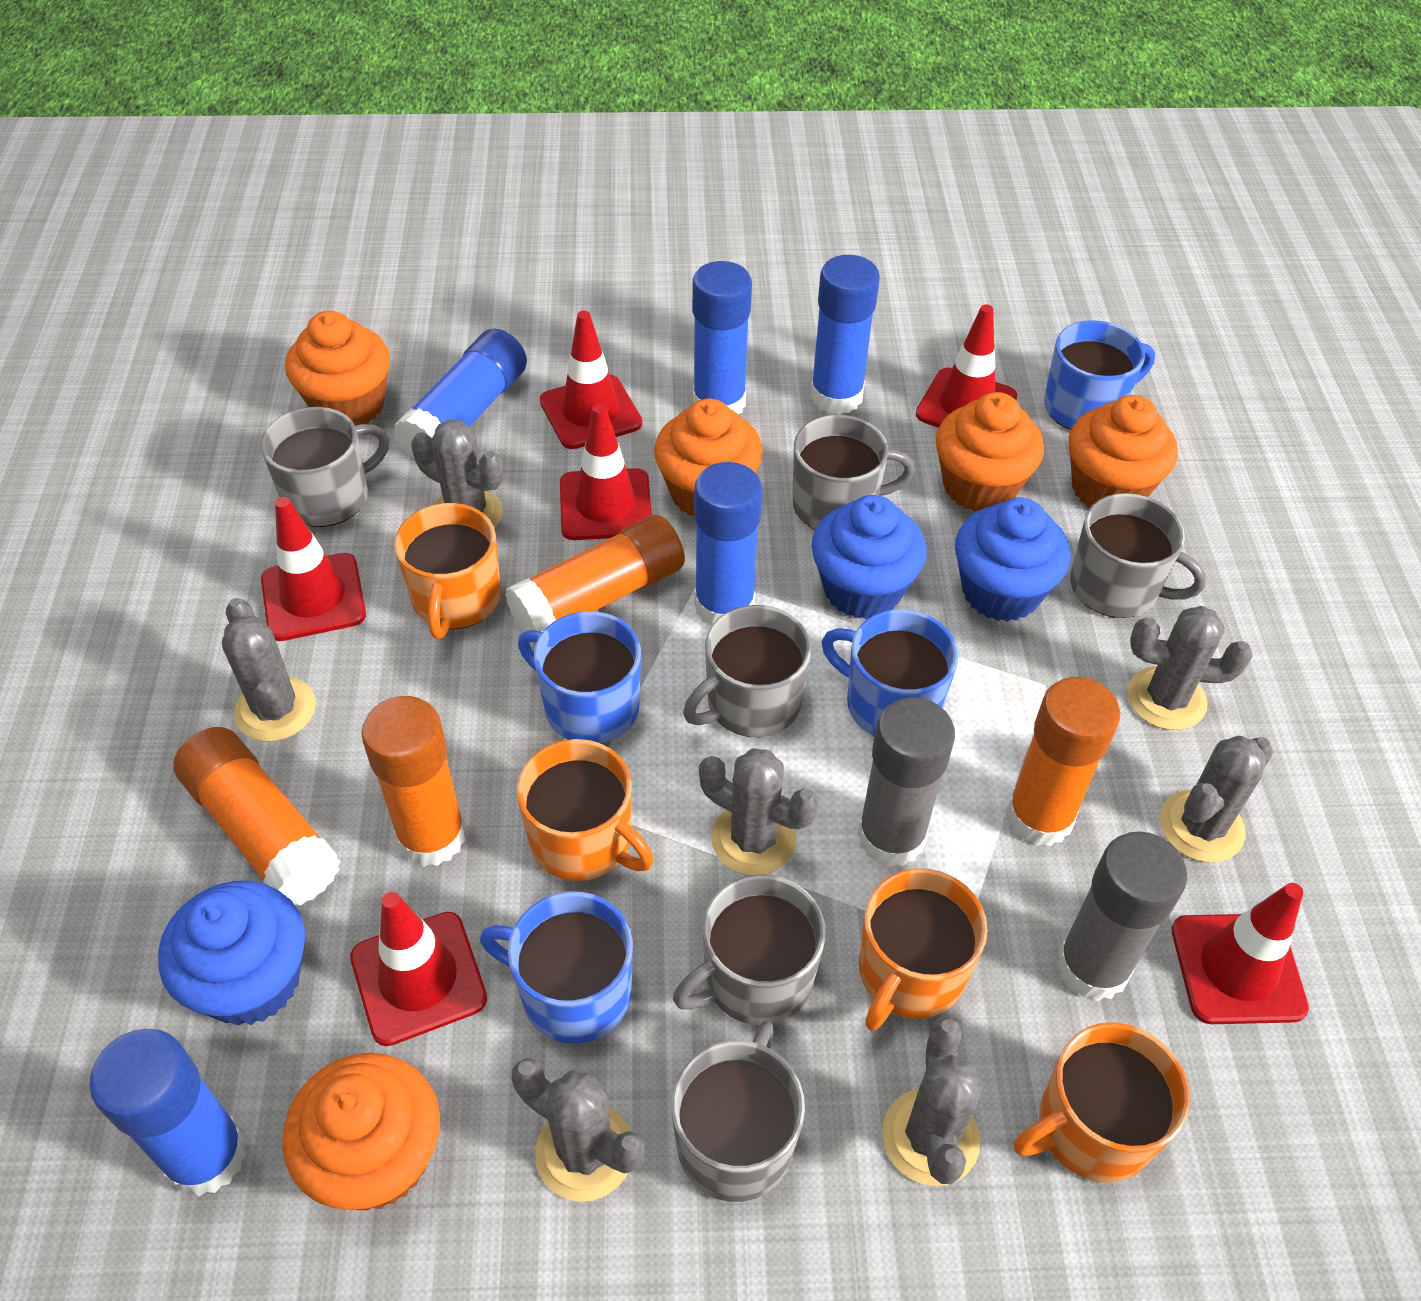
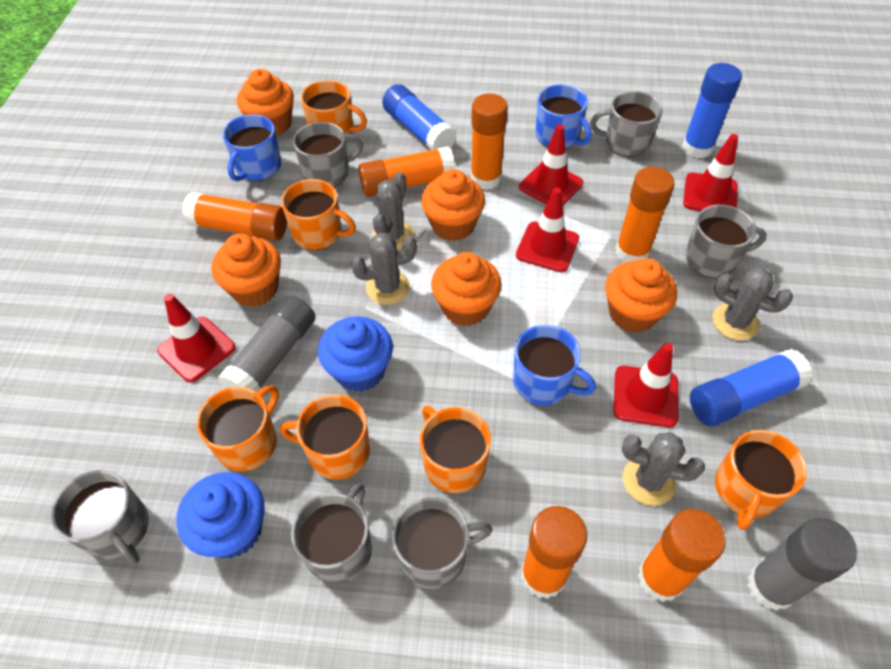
blue cupcake: 3 -> 2
blue glue stick: 5 -> 3
blue mug: 4 -> 3
grey cactus: 7 -> 4
orange glue stick: 4 -> 6
orange mug: 4 -> 6
red traffic cone: 6 -> 5

